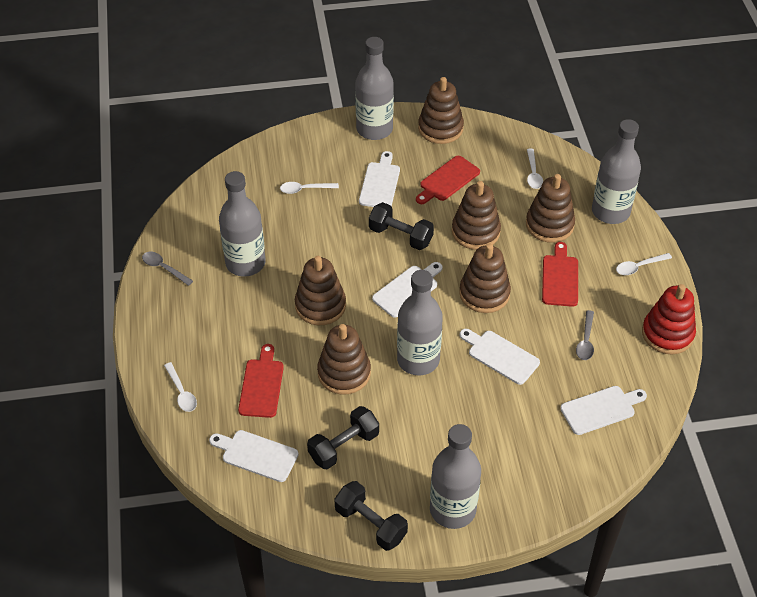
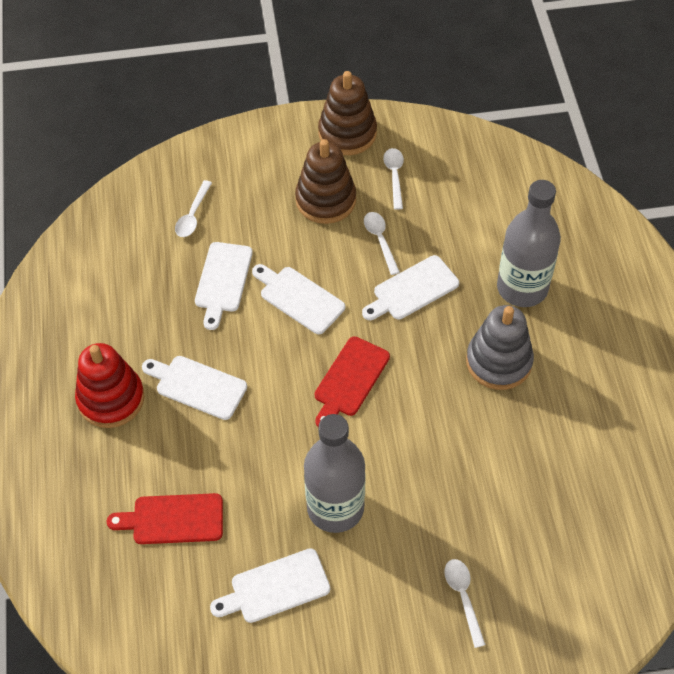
black dumbbell: 3 -> 0
brown stacking toy: 6 -> 2
grey bottle: 5 -> 2
grey spoon: 2 -> 0
grey stacking toy: 0 -> 1
red cutting board: 3 -> 2

